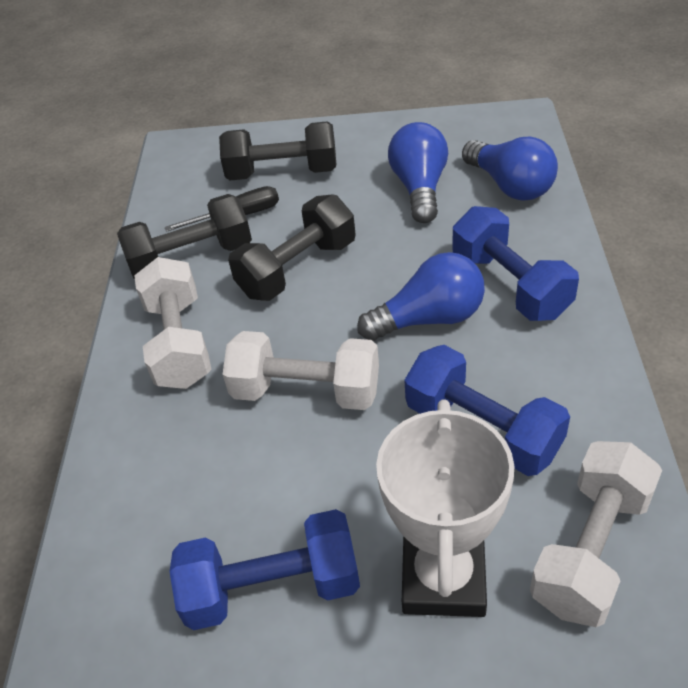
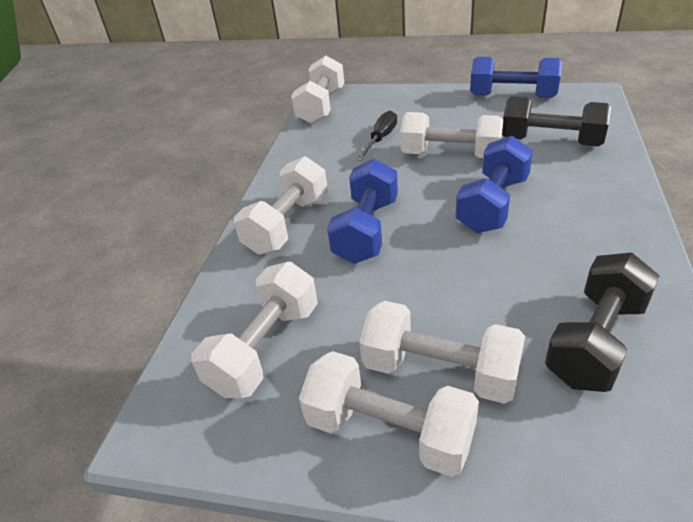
black dumbbell: 3 -> 2
blue light bulb: 3 -> 0
white dumbbell: 3 -> 6
white trophy: 1 -> 0

